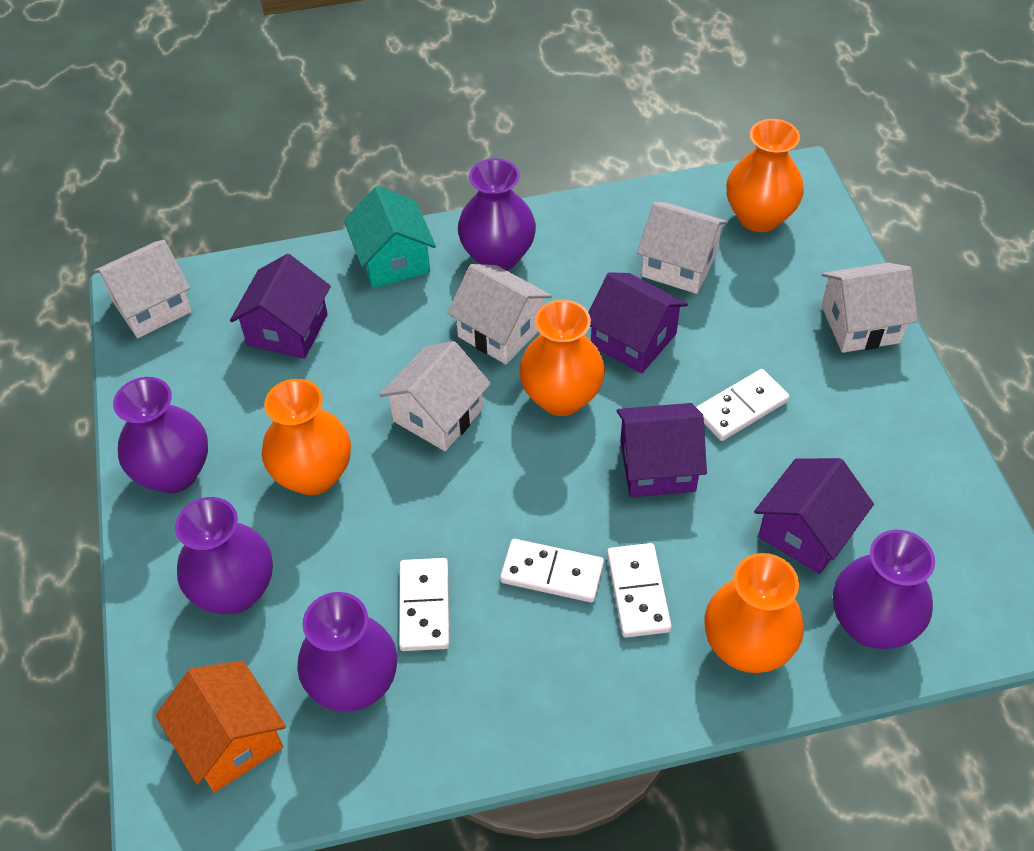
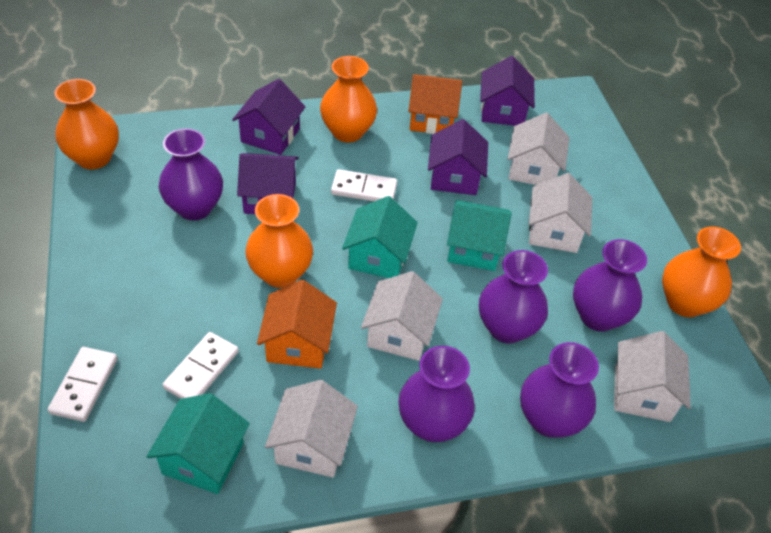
orange house: 1 -> 2
turquoise house: 1 -> 3
white domino: 4 -> 3

